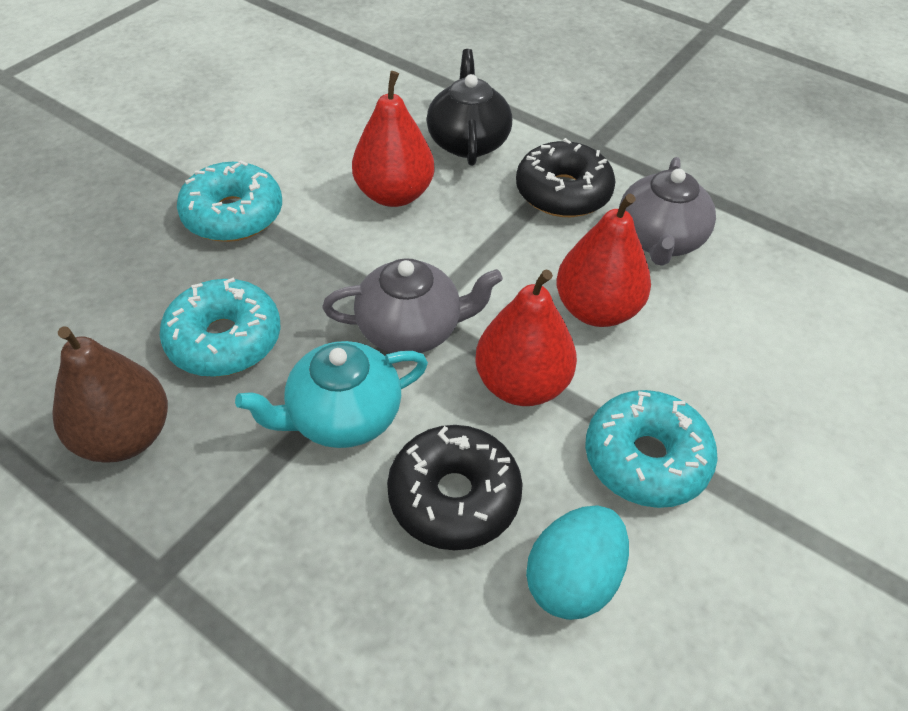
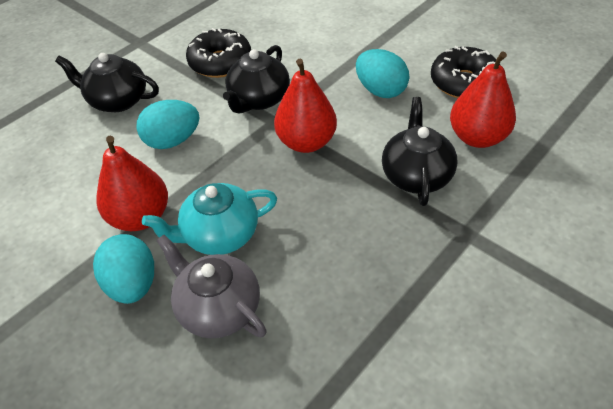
black teapot: 1 -> 3
brown pear: 1 -> 0
grey teapot: 2 -> 1
turquoise donut: 3 -> 0
turquoise egg: 1 -> 3

